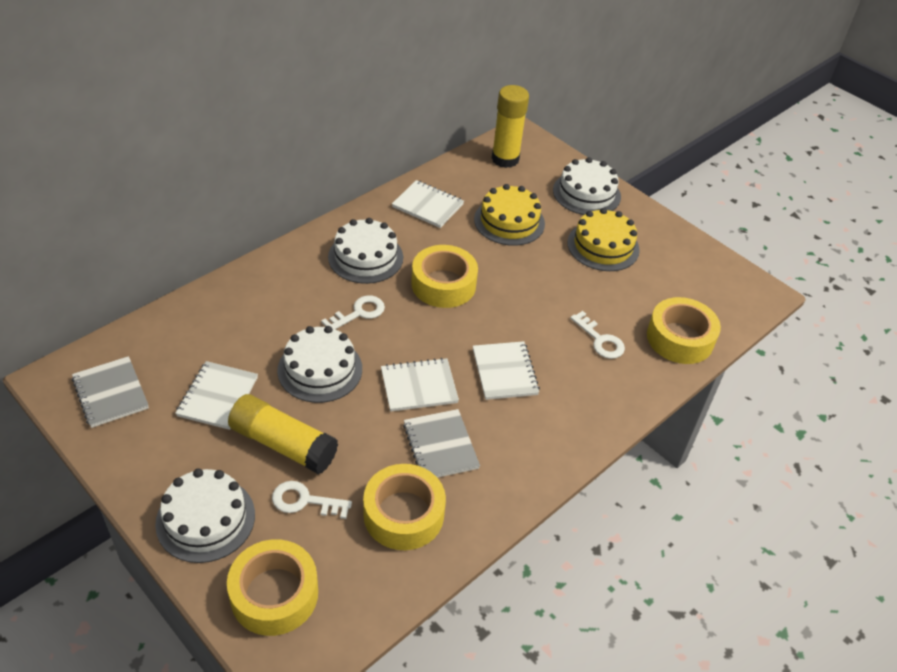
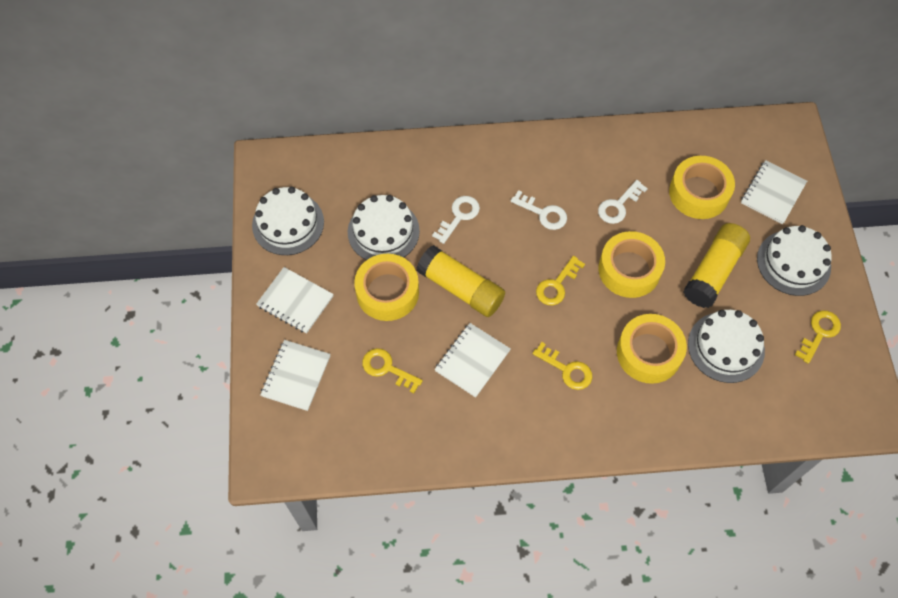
grey notebook: 2 -> 0
yellow cake: 2 -> 0
yellow key: 0 -> 4

